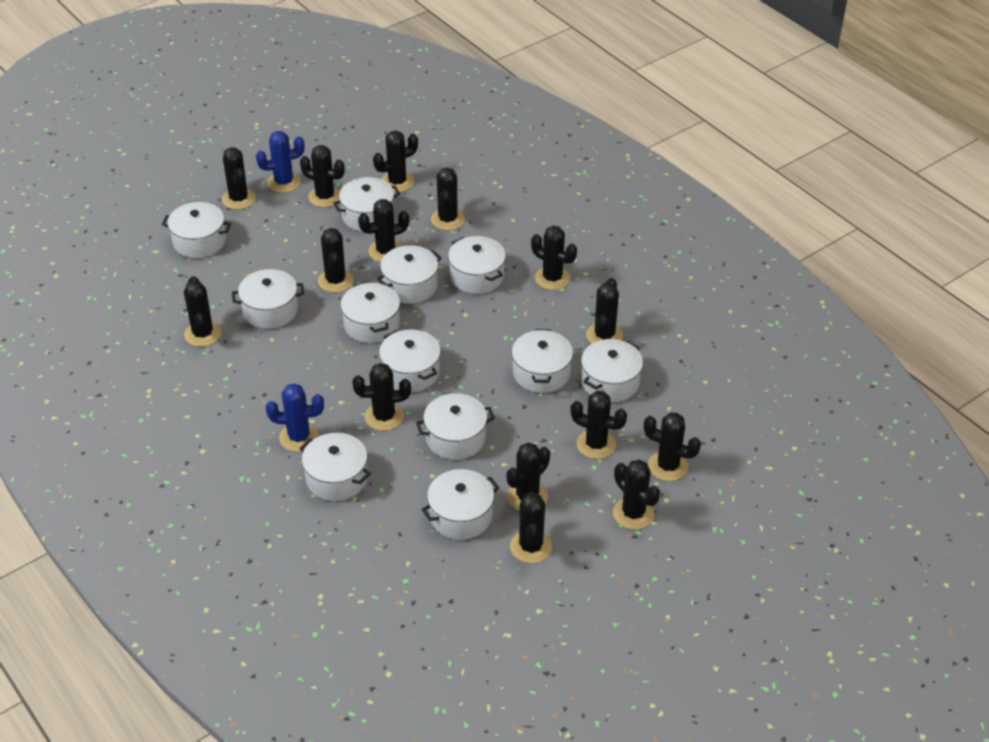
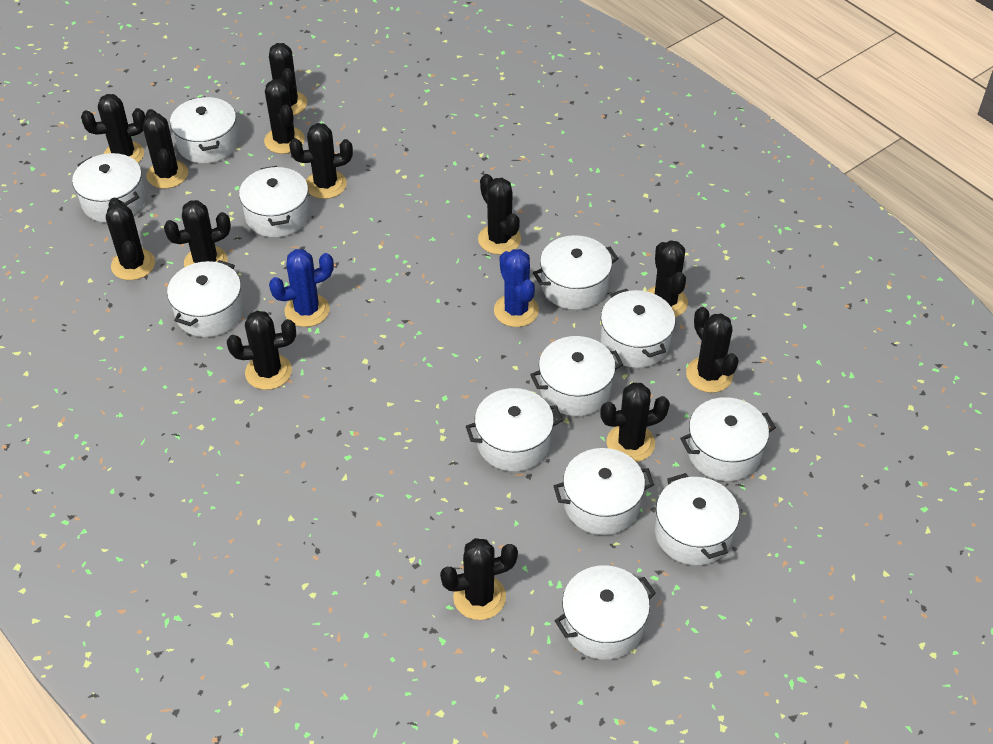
black cactus: 15 -> 13

